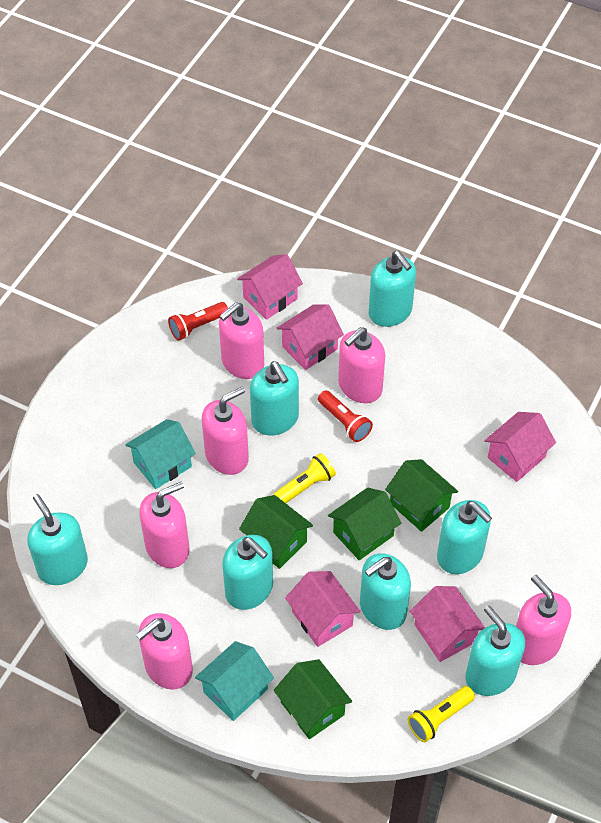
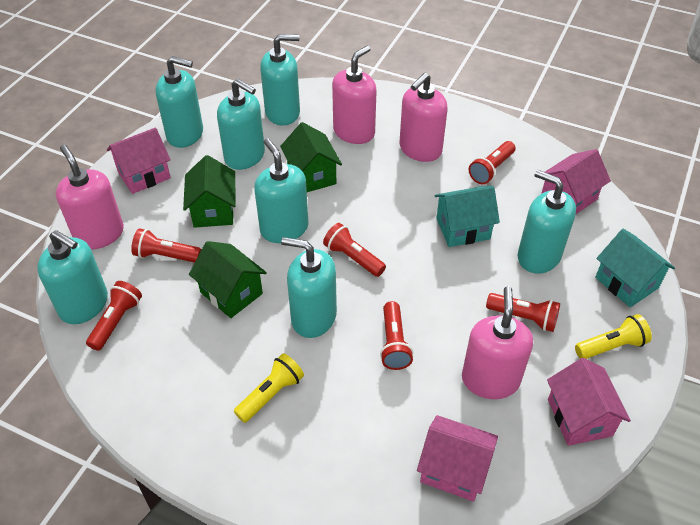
green house: 4 -> 3
pink house: 5 -> 4
pink soap dispenser: 6 -> 4
red flashlight: 2 -> 6

